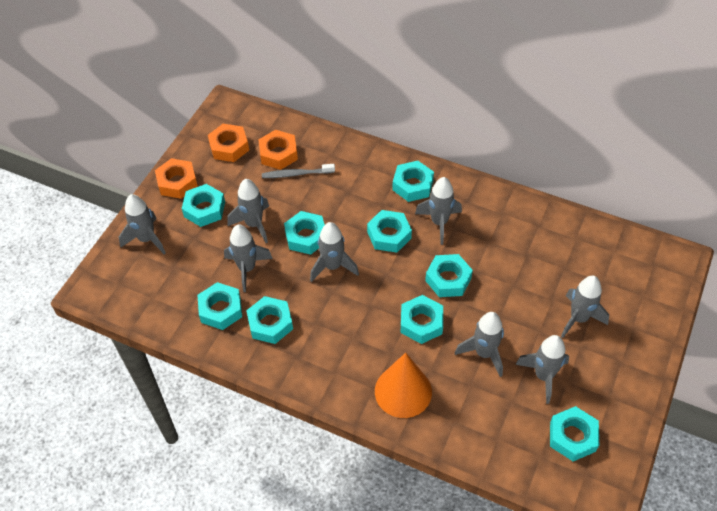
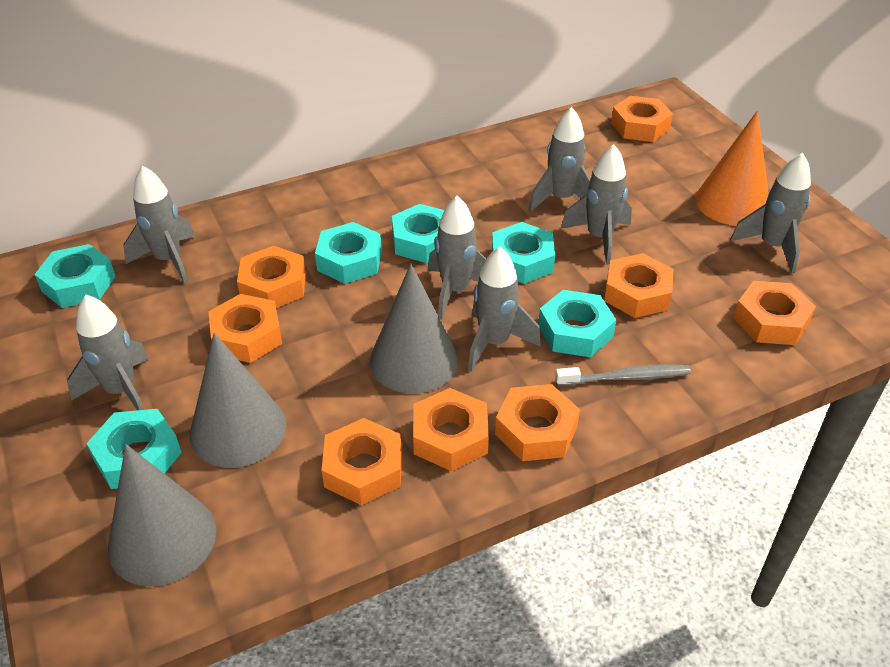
grey cone: 0 -> 3
grey rocket: 8 -> 7
orange nut: 3 -> 8
turquoise nut: 9 -> 6

